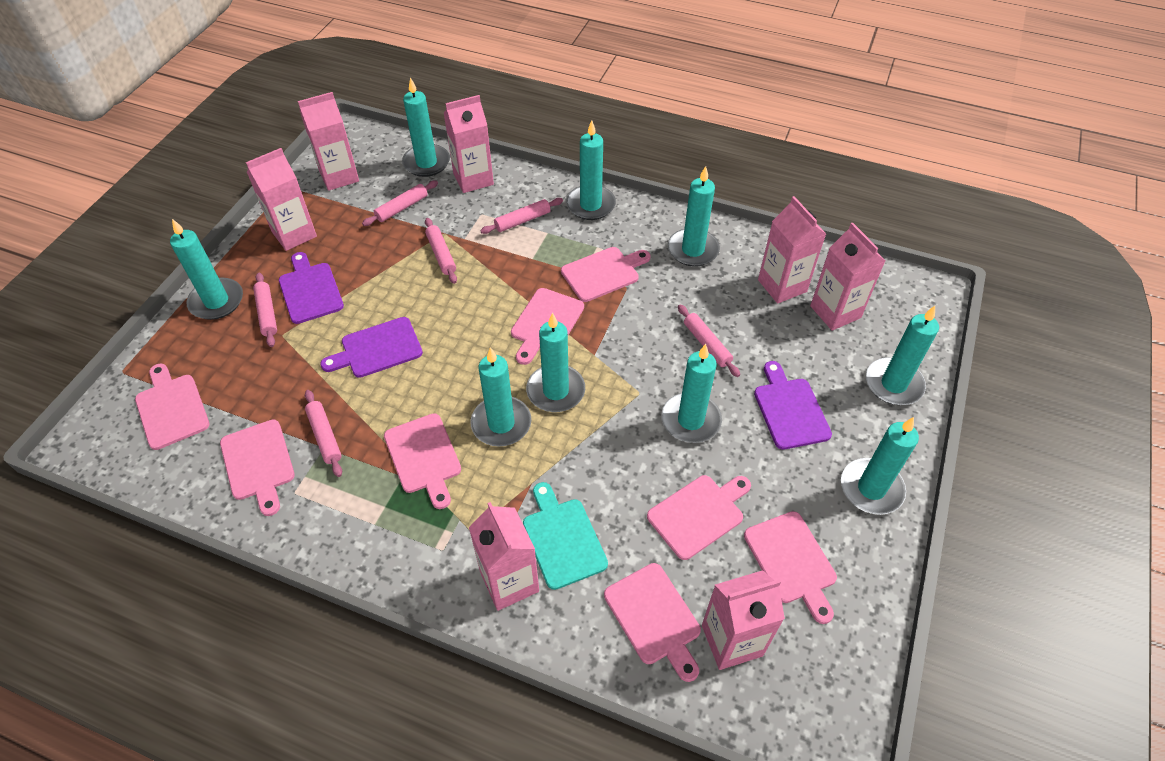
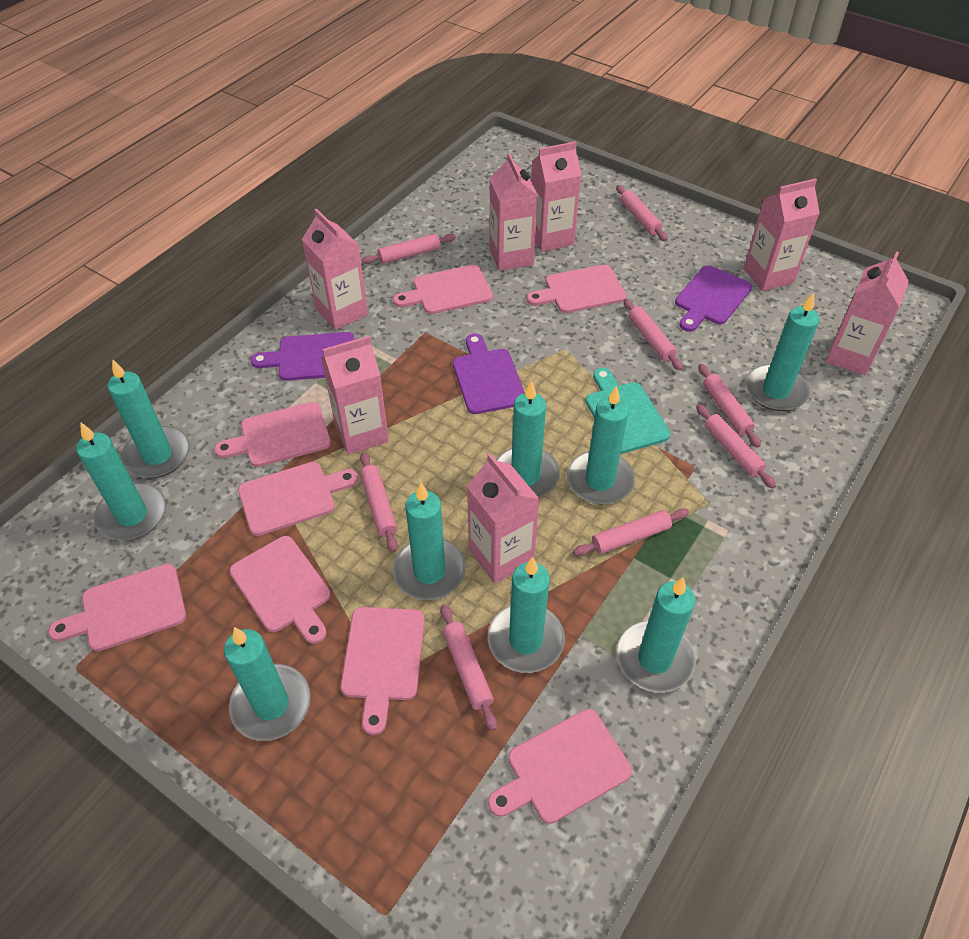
pink rolling pin: 6 -> 8

